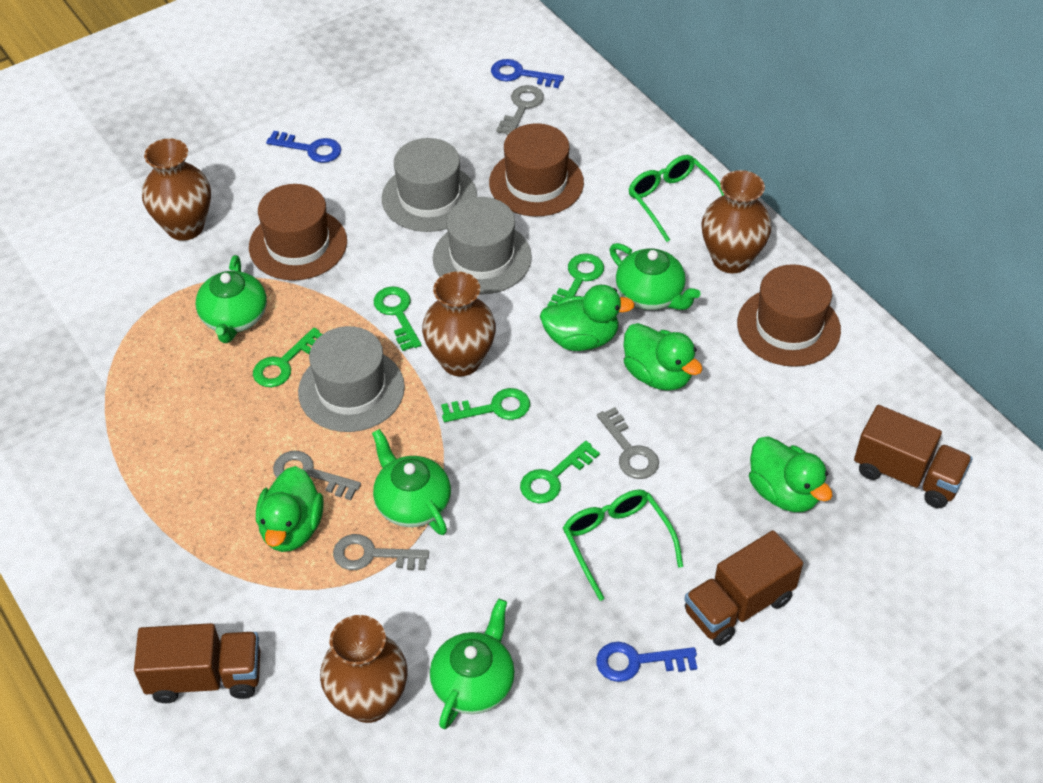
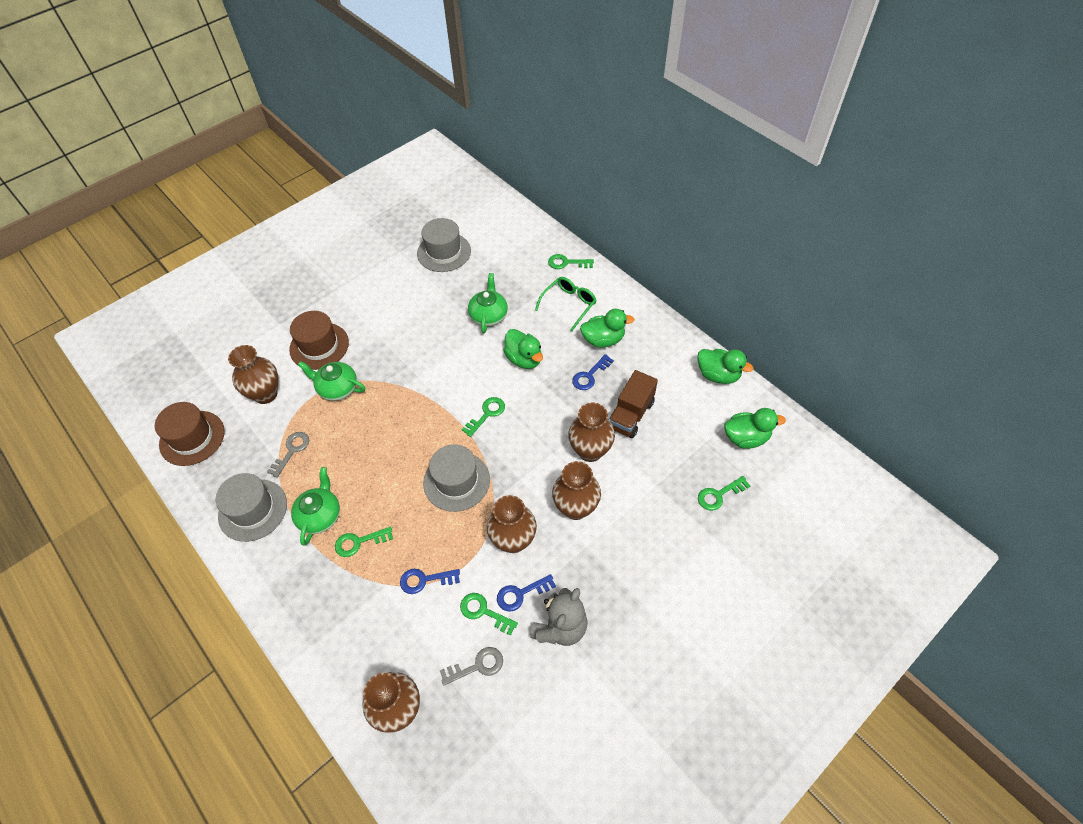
brown hat: 3 -> 2
brown truck: 3 -> 1
brown vase: 4 -> 5
green glasses: 2 -> 1
green teapot: 4 -> 3
grey key: 4 -> 2
grey teddy bear: 0 -> 1

